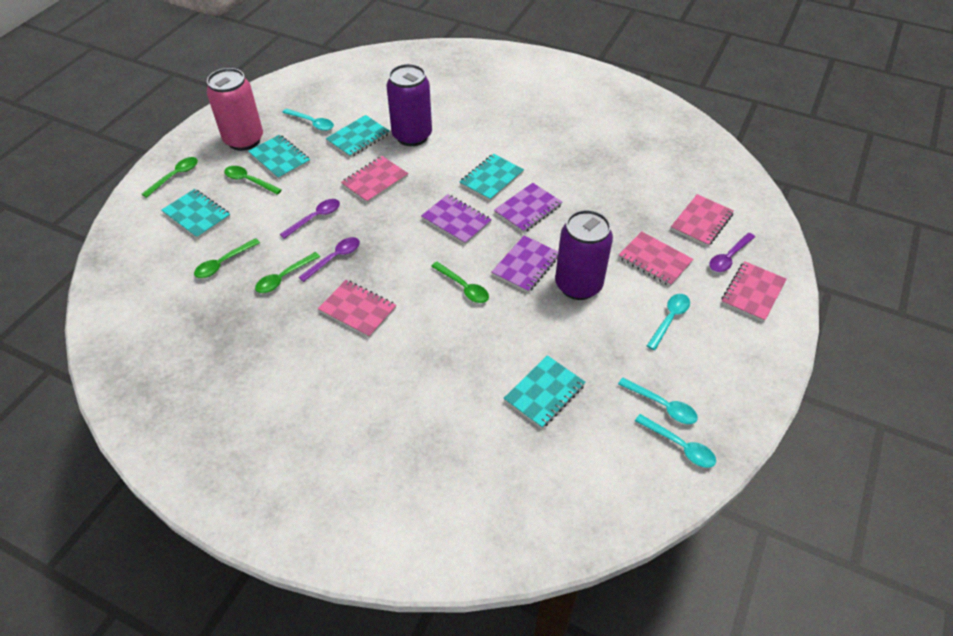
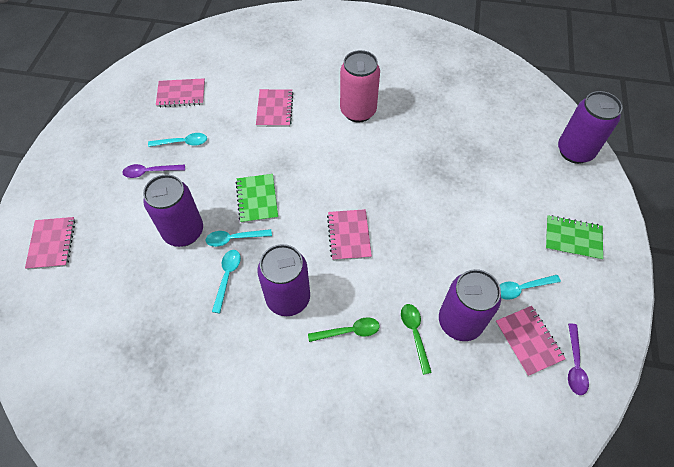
green notebook: 0 -> 2
green spoon: 5 -> 2
purple can: 2 -> 4
purple notebook: 3 -> 0
purple spoon: 3 -> 2
turquoise notebook: 5 -> 0

